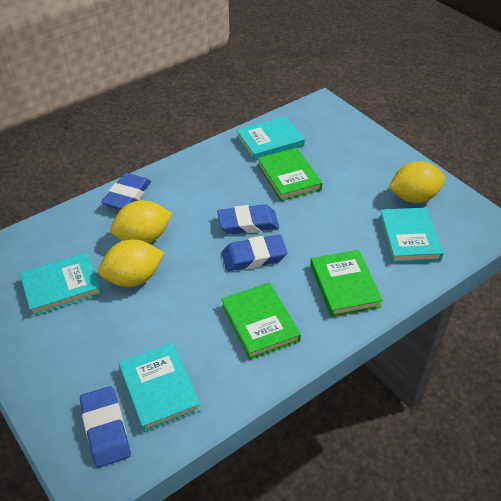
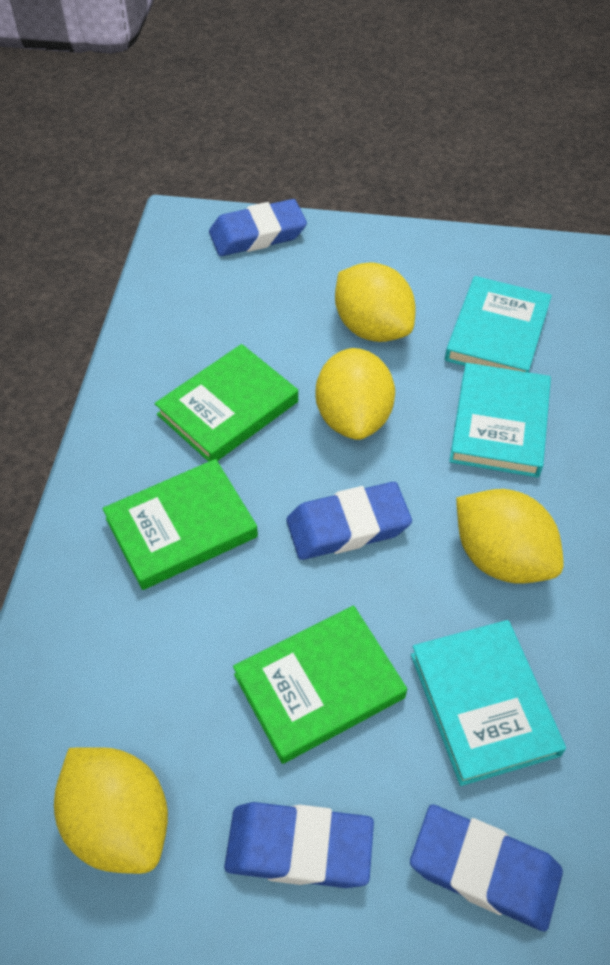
turquoise book: 4 -> 3
yellow lemon: 3 -> 4

